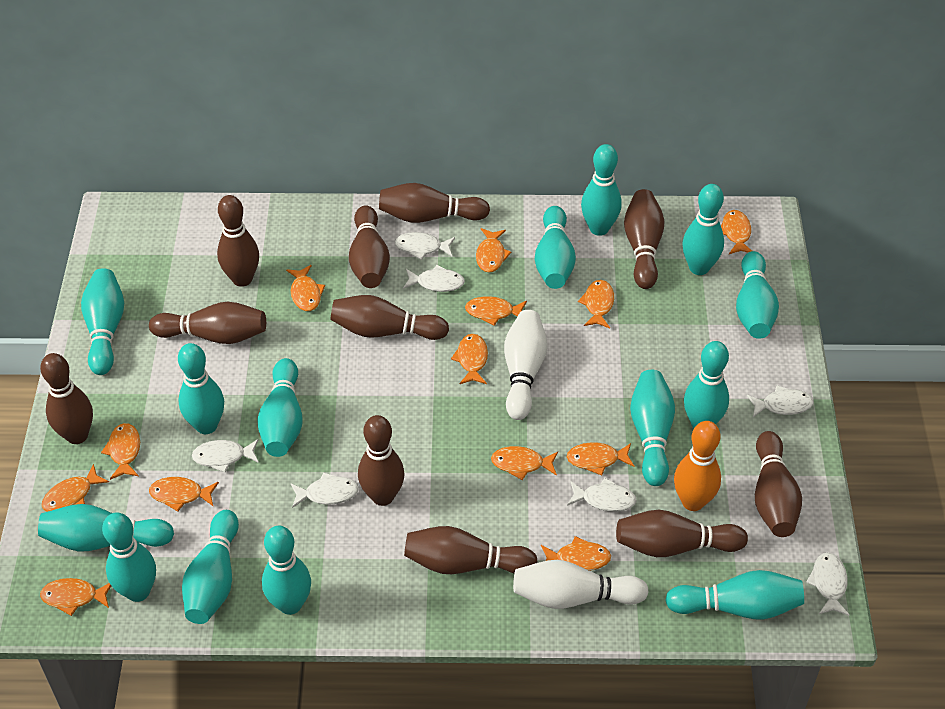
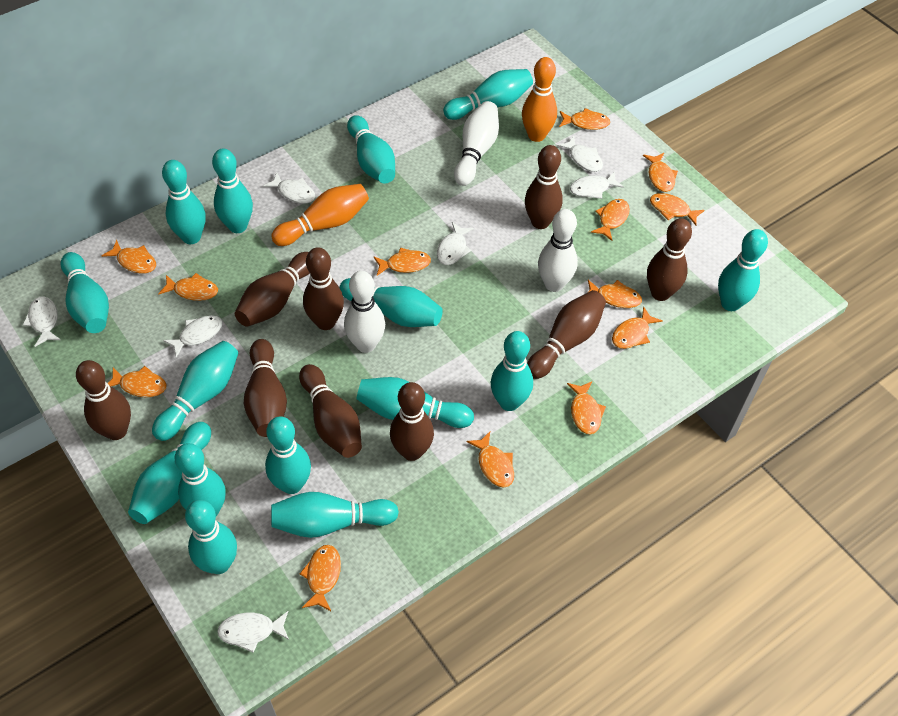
brown bowling pin: 11 -> 9
orange bowling pin: 1 -> 2
turquoise bowling pin: 14 -> 15
white bowling pin: 2 -> 3

